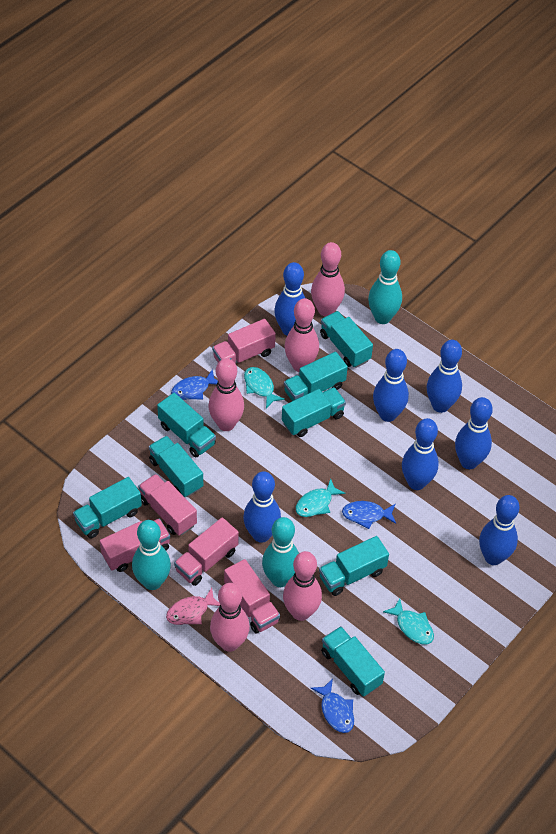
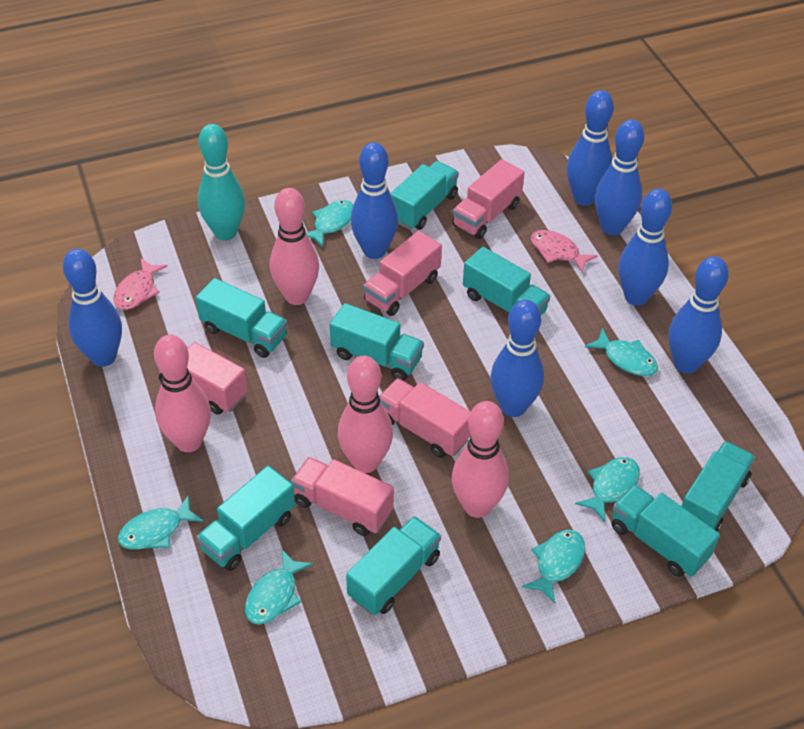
blue fish: 3 -> 0
pink bowling pin: 5 -> 4
pink fish: 1 -> 2
turquoise bowling pin: 3 -> 1
turquoise fish: 3 -> 6

